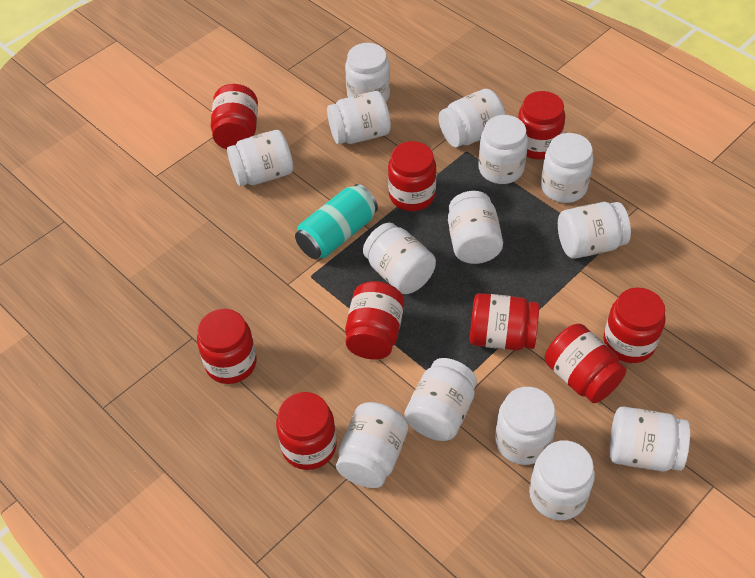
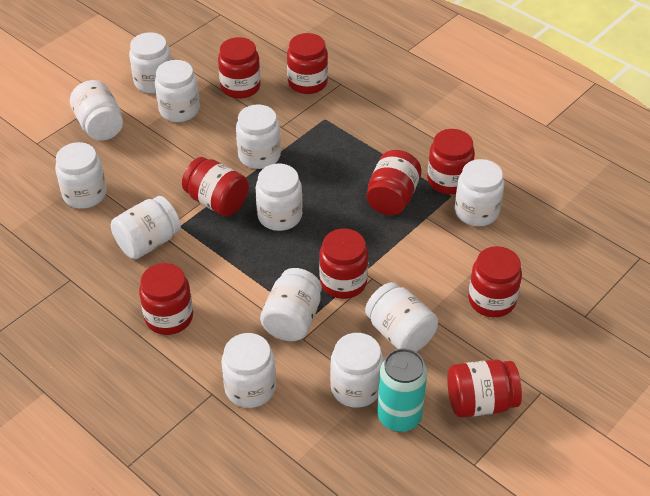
white jar: 14 -> 12

